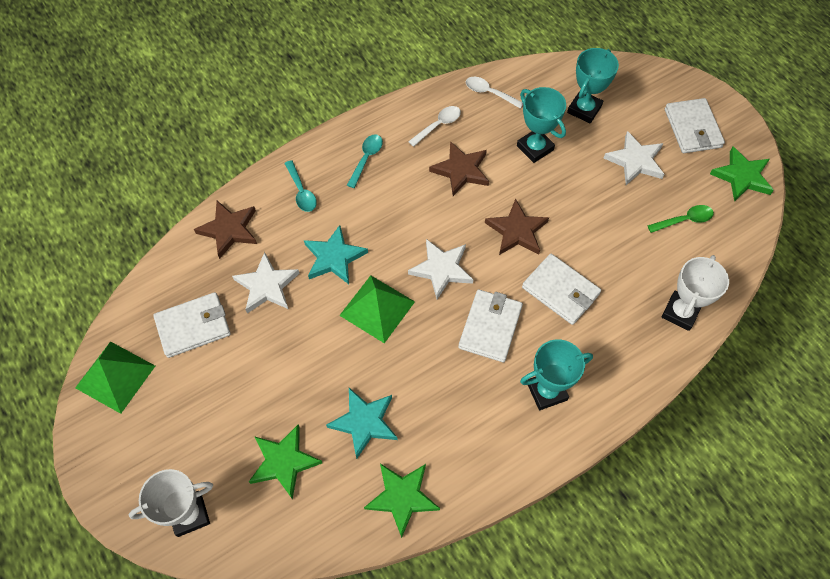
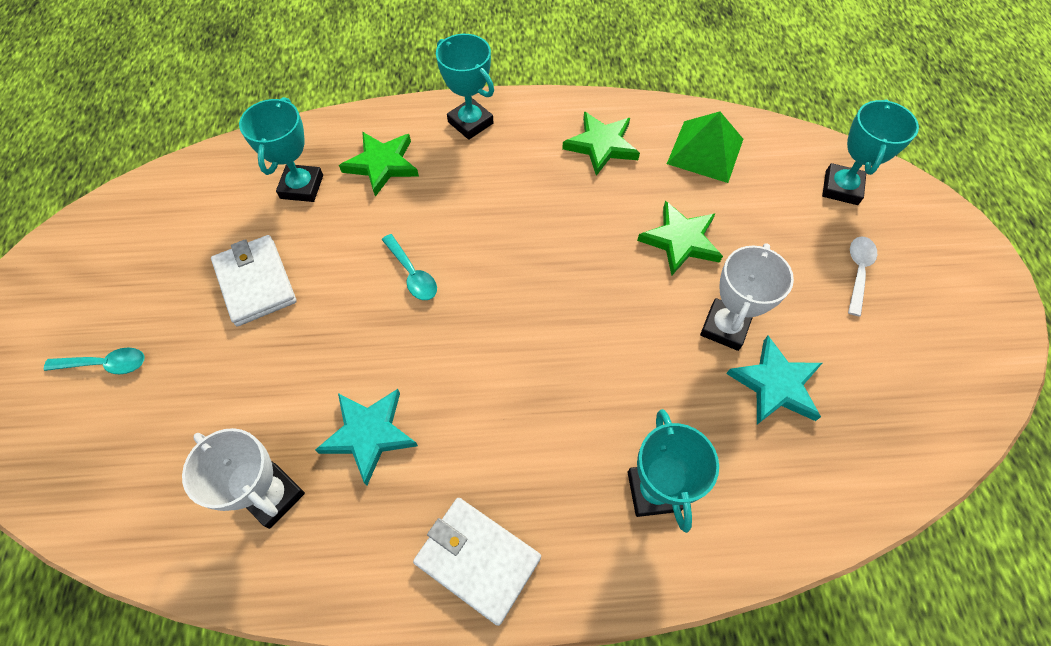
brown star: 3 -> 0
green pyramid: 2 -> 1
green spoon: 1 -> 0
turquoise trophy: 3 -> 4
white spoon: 2 -> 1
white star: 3 -> 0
white wallet: 4 -> 2

